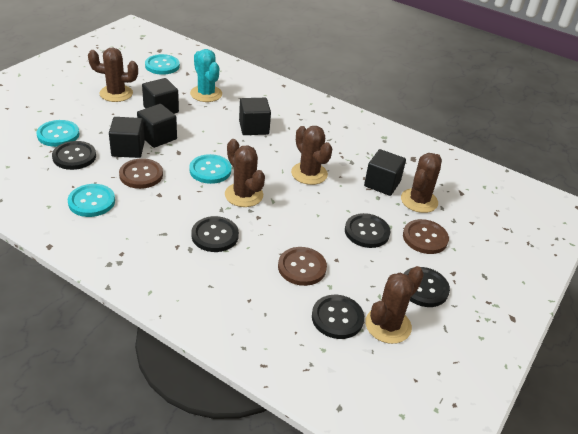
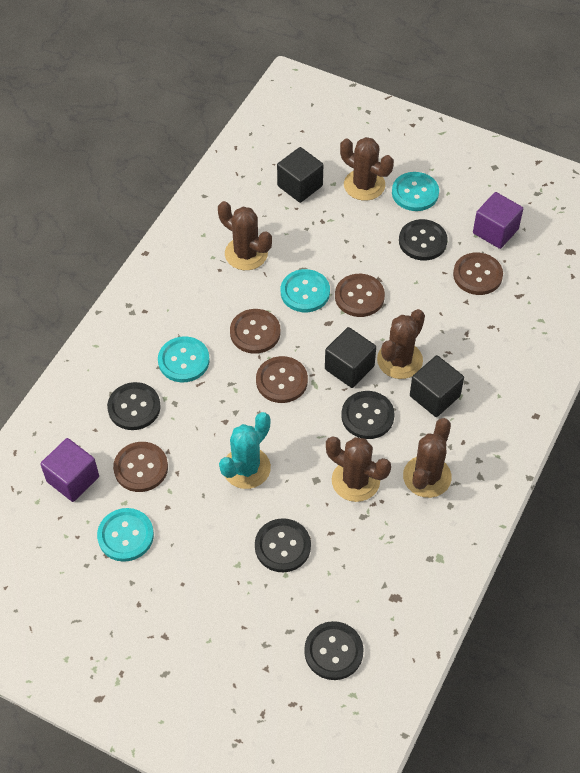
black cube: 5 -> 3
brown button: 3 -> 5
purple cube: 0 -> 2

